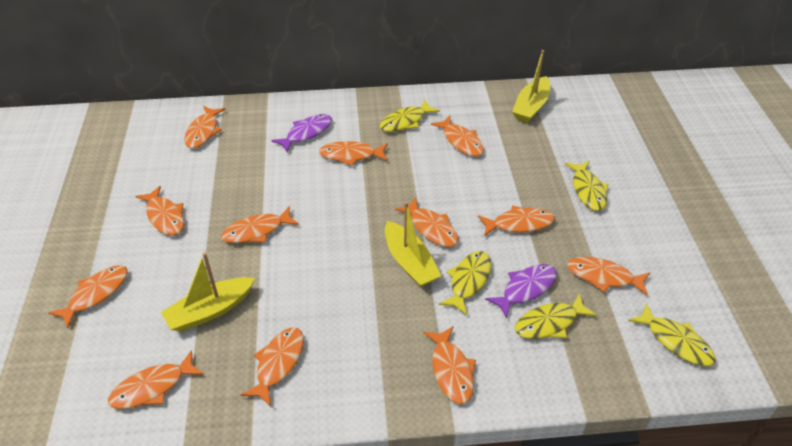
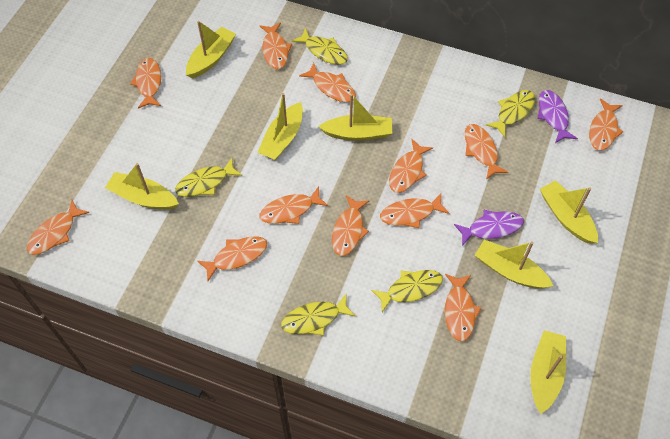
yellow boat: 3 -> 7

